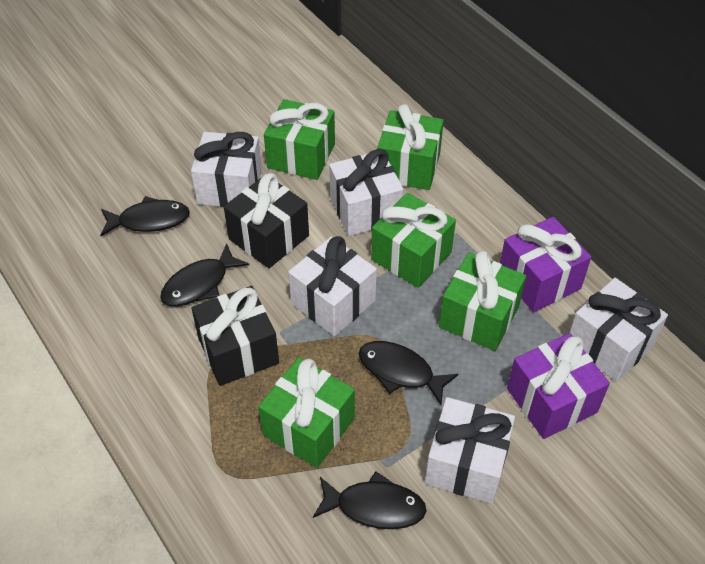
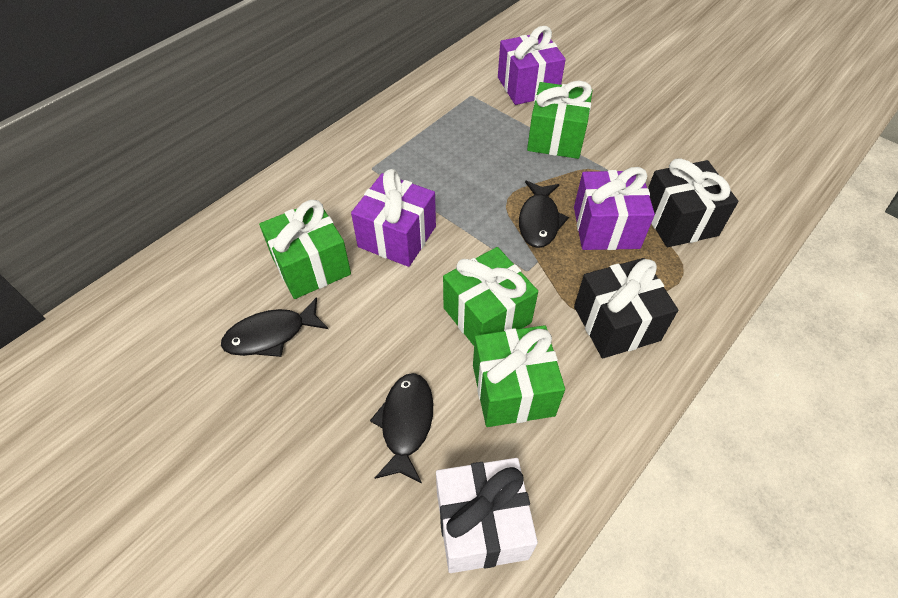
black fish: 4 -> 3
green gift: 5 -> 4
purple gift: 2 -> 3
white gift: 5 -> 1

